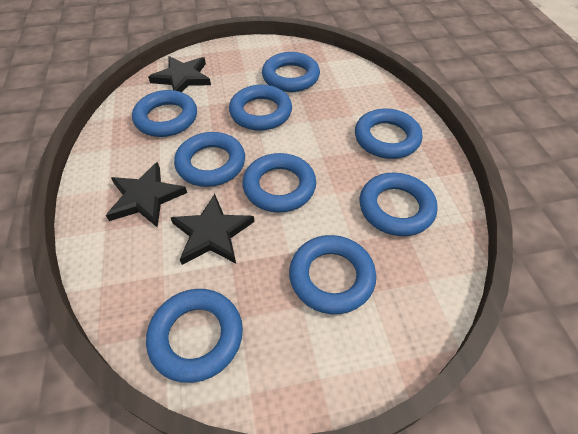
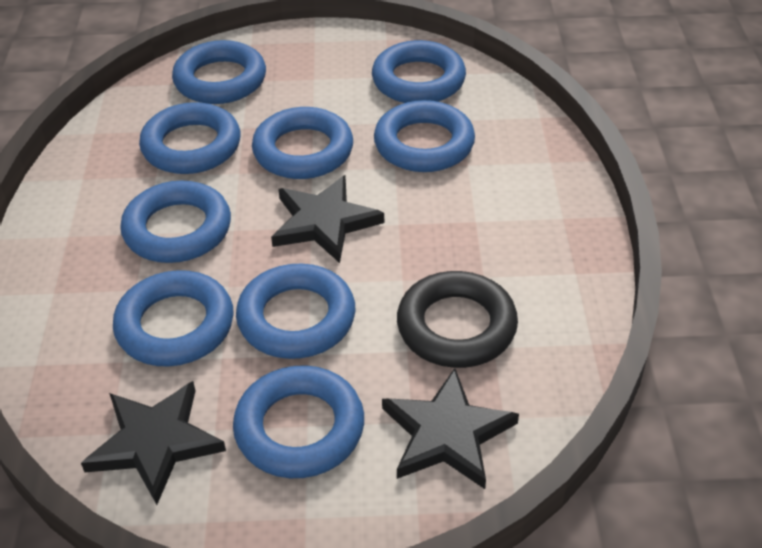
black ring: 0 -> 1

